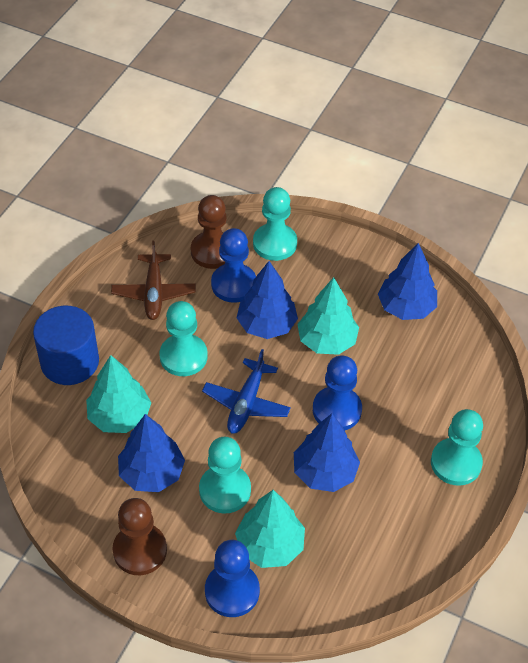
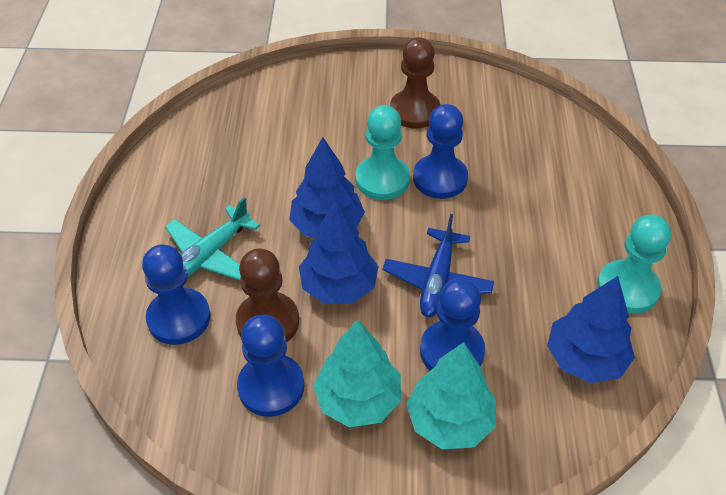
blue cylinder: 1 -> 0
blue pawn: 3 -> 4
blue tree: 4 -> 3
brown plane: 1 -> 0
turquoise pawn: 4 -> 2
turquoise plane: 0 -> 1
turquoise tree: 3 -> 2

